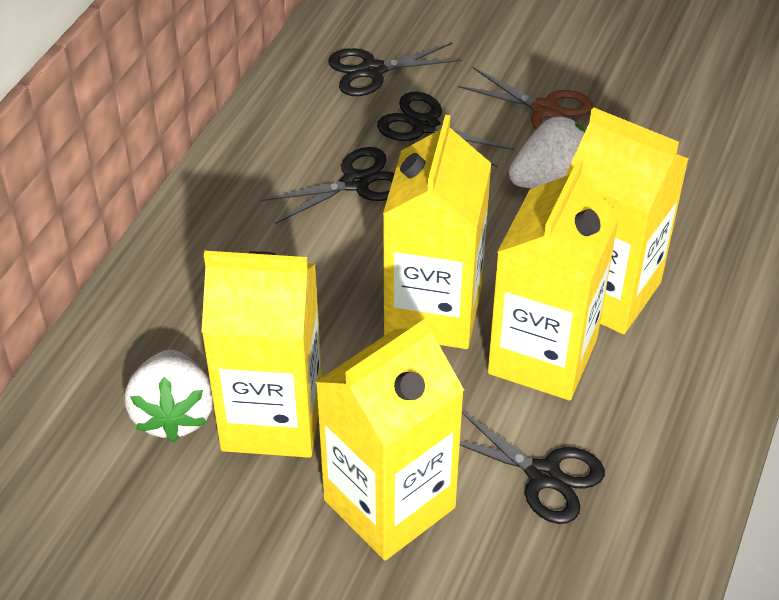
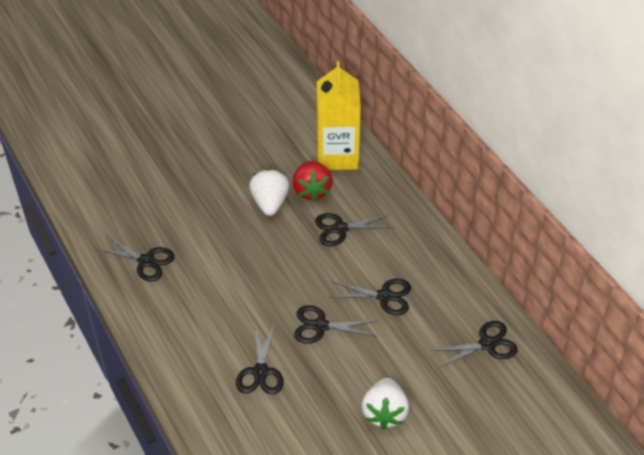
black scissors: 4 -> 6
brown scissors: 1 -> 0
red strawberry: 0 -> 1
yellow carton: 5 -> 1

